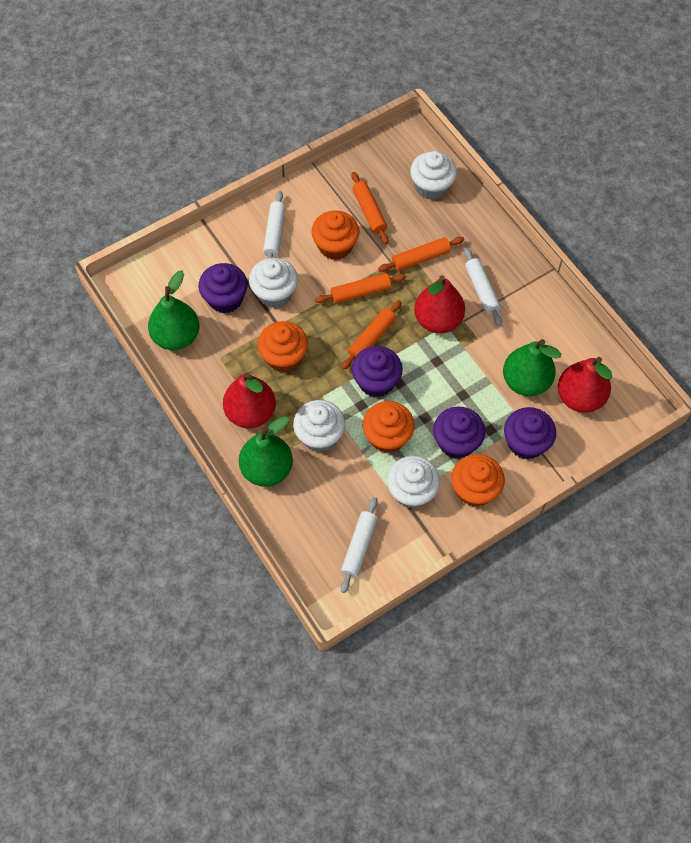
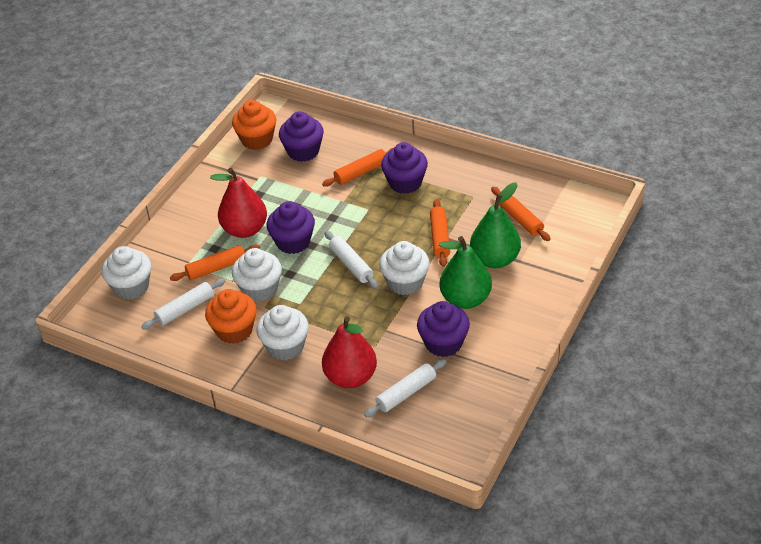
green pear: 3 -> 2
orange cupcake: 4 -> 2
red pear: 3 -> 2

